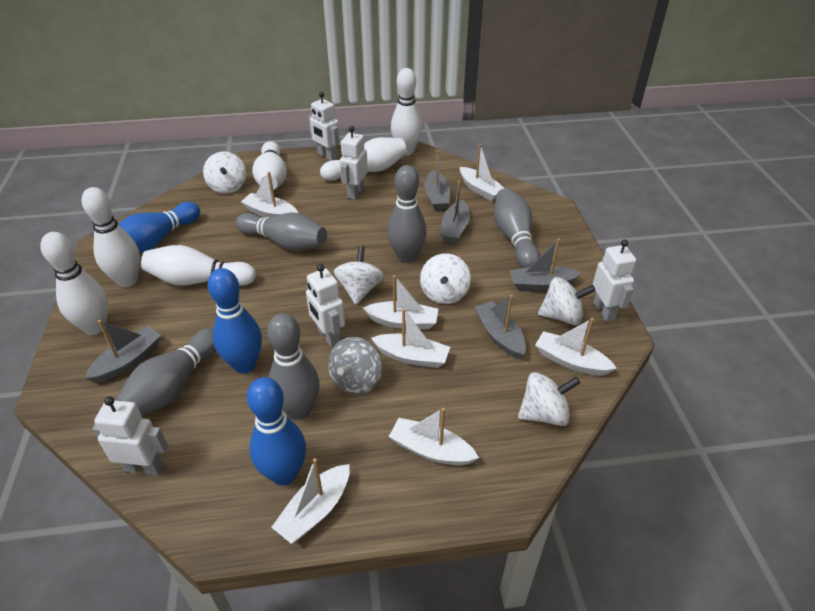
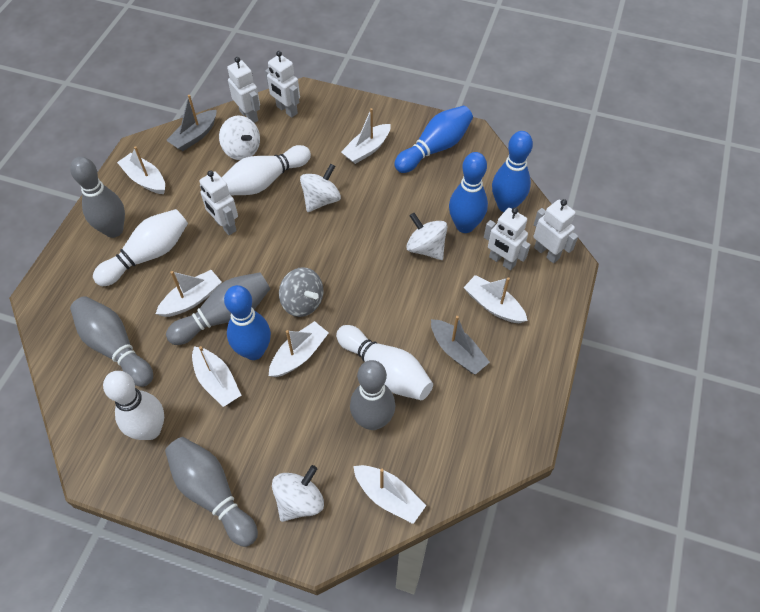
blue bowling pin: 3 -> 4
grey boat: 5 -> 2
white bowling pin: 6 -> 4
white spinning top: 5 -> 4

